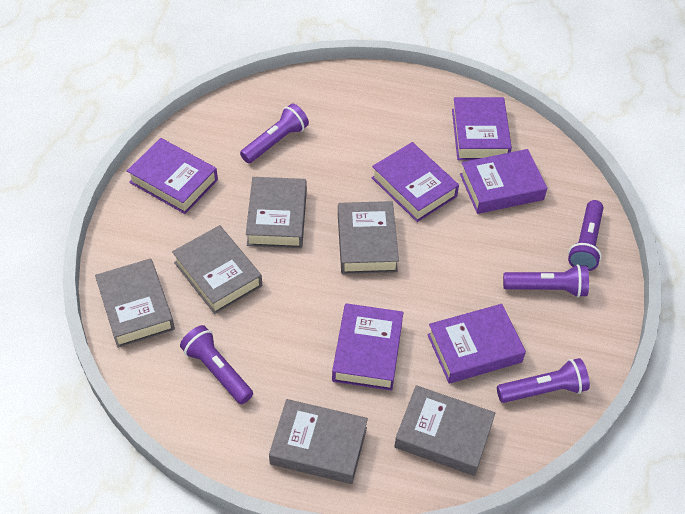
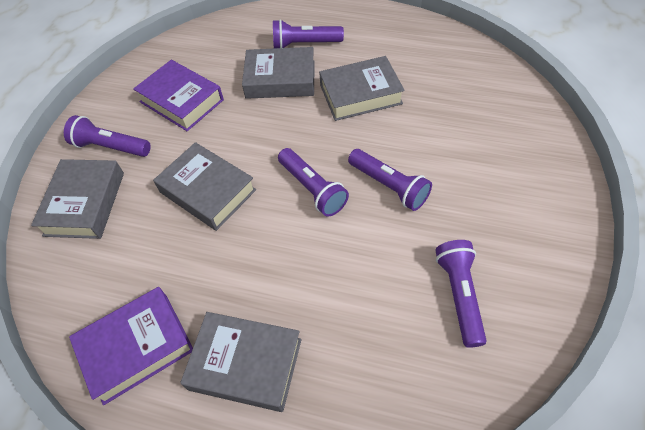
grey book: 6 -> 5
purple book: 6 -> 2

